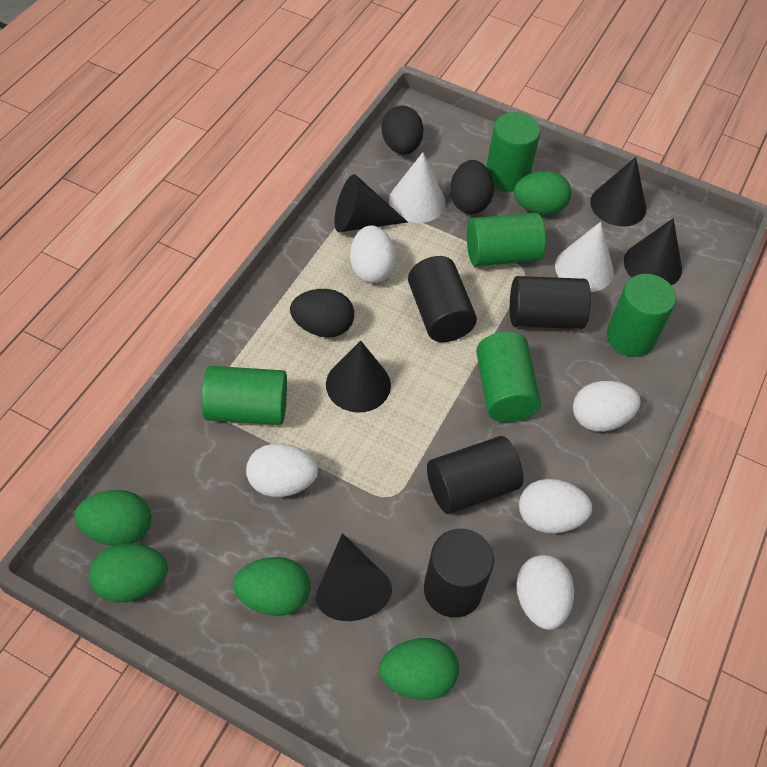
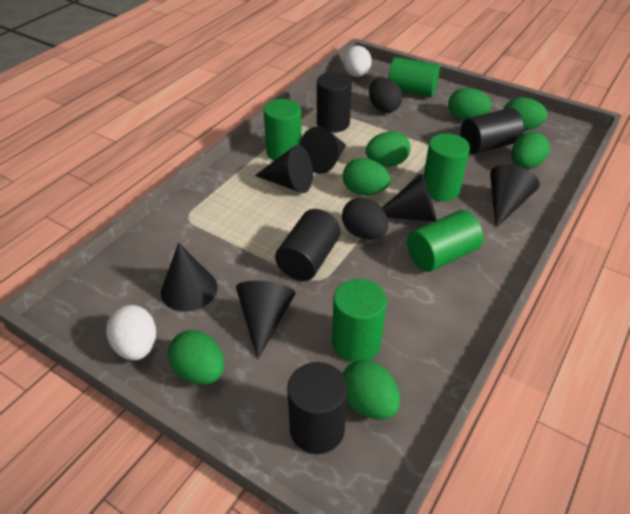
black cone: 5 -> 6
black egg: 3 -> 2
green egg: 5 -> 7
white cone: 2 -> 0
white egg: 5 -> 2

